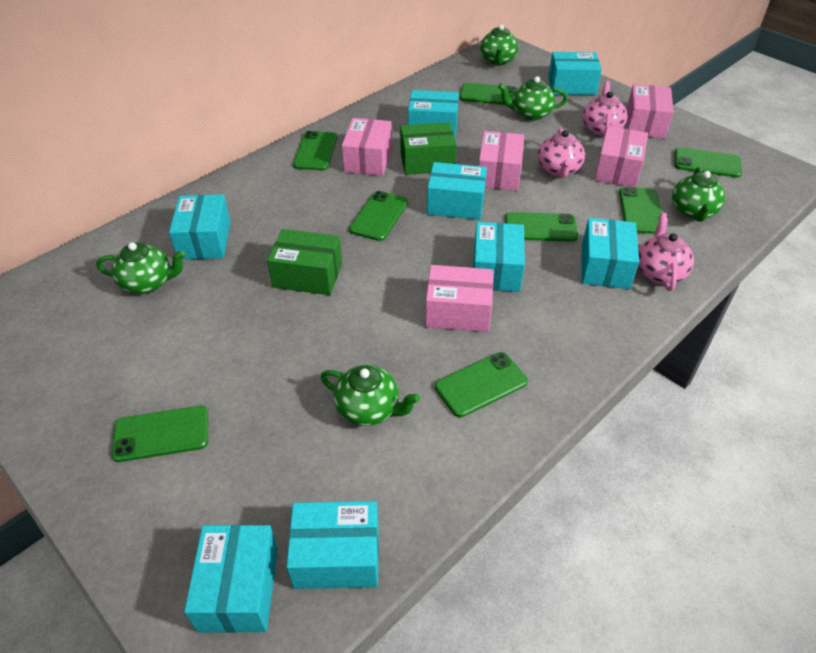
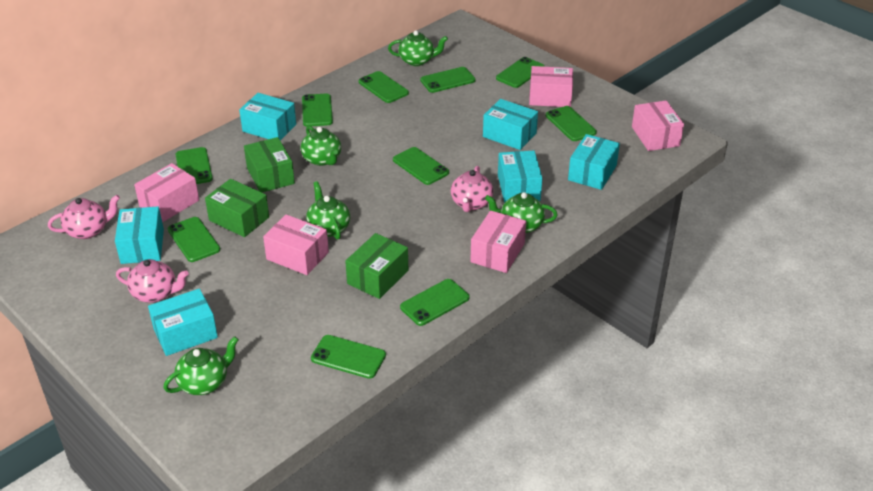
green box: 2 -> 3
green phone: 8 -> 10
turquoise box: 8 -> 6

